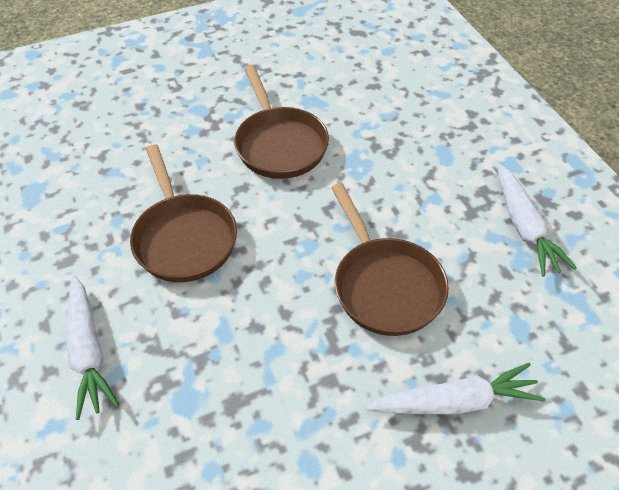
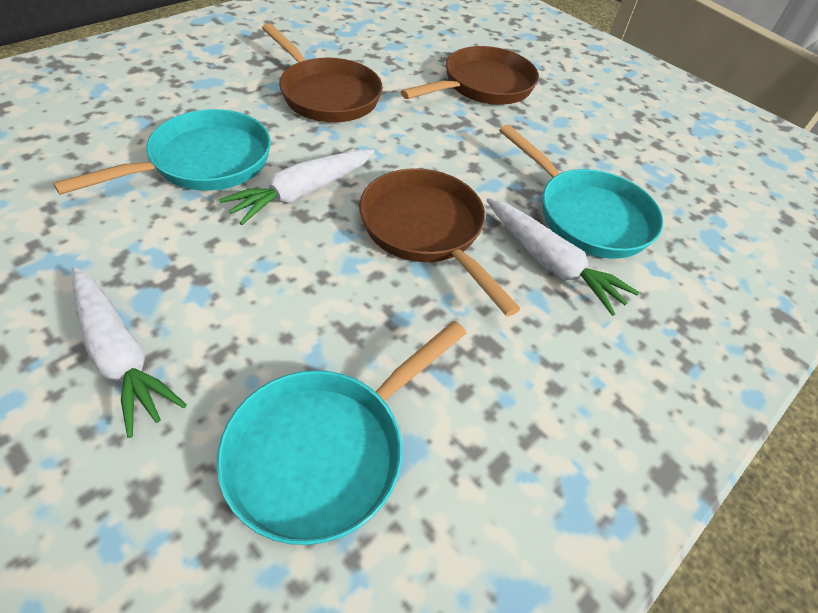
turquoise pan: 0 -> 3

